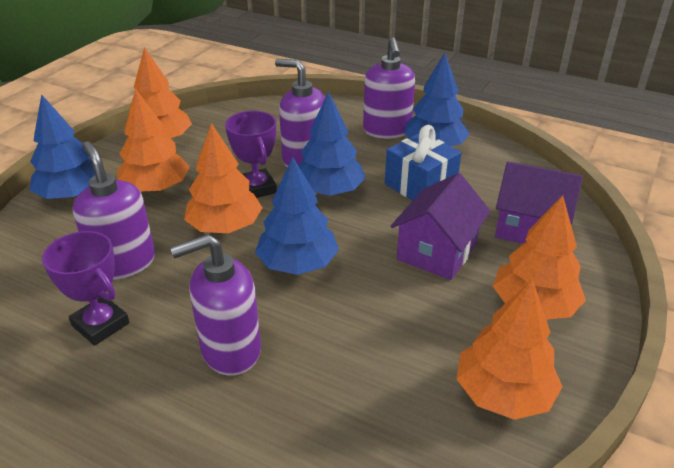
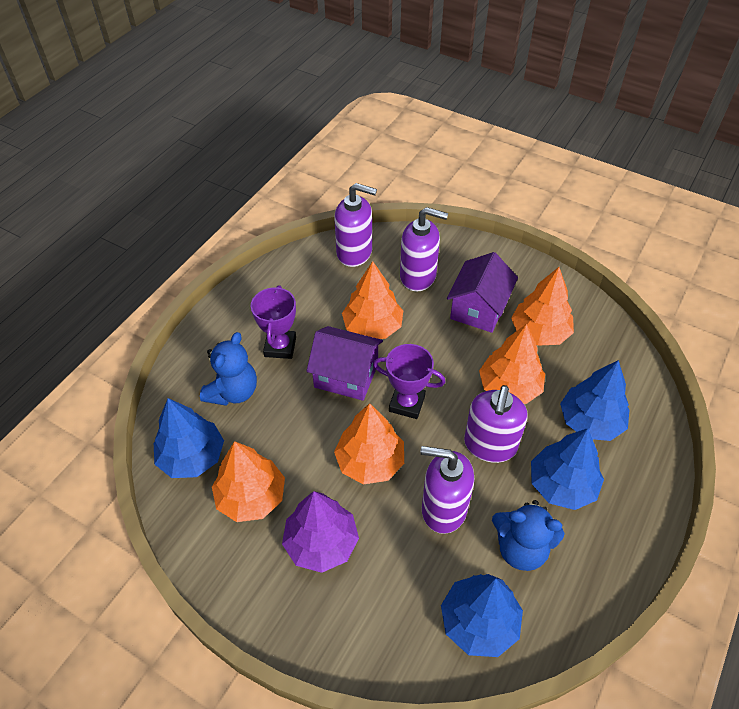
blue gift: 1 -> 0
blue teddy bear: 0 -> 2
purple tree: 0 -> 1

